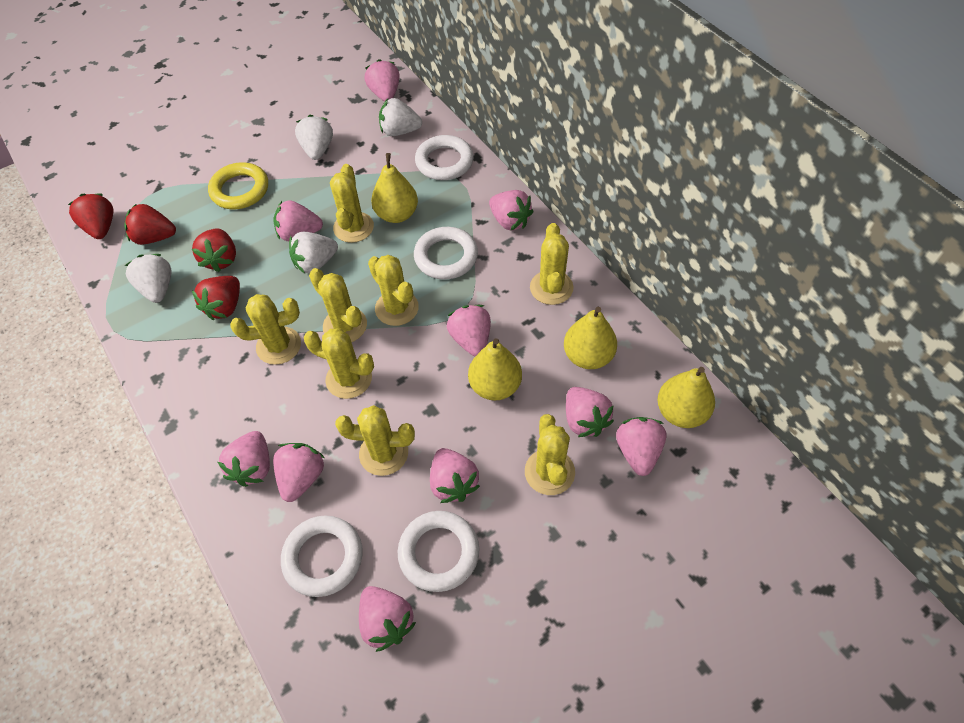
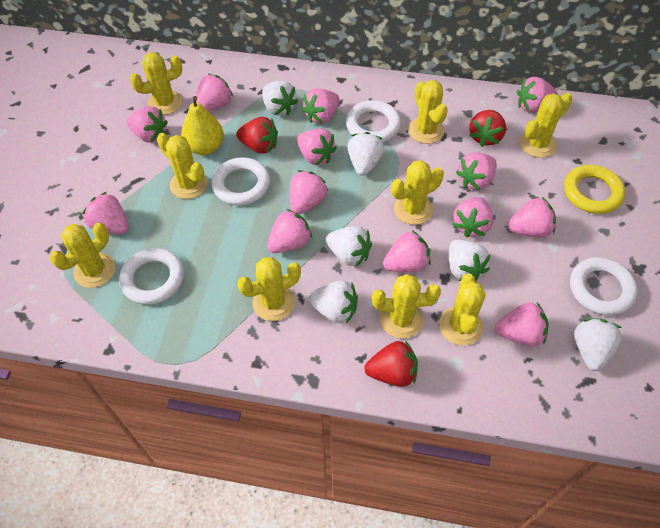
pink strawberry: 10 -> 13
red strawberry: 4 -> 3
white strawberry: 4 -> 6
yellow cactus: 8 -> 9
yellow pear: 4 -> 1

